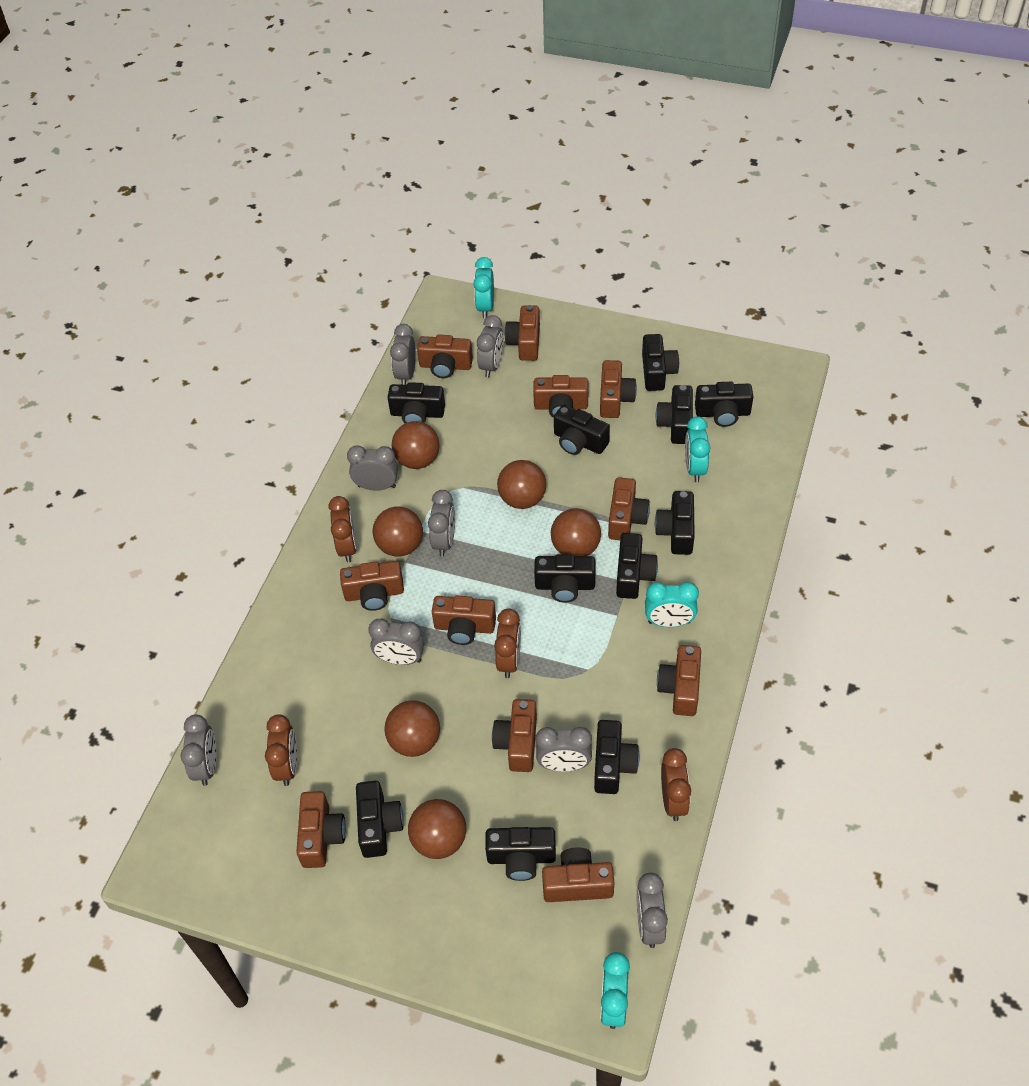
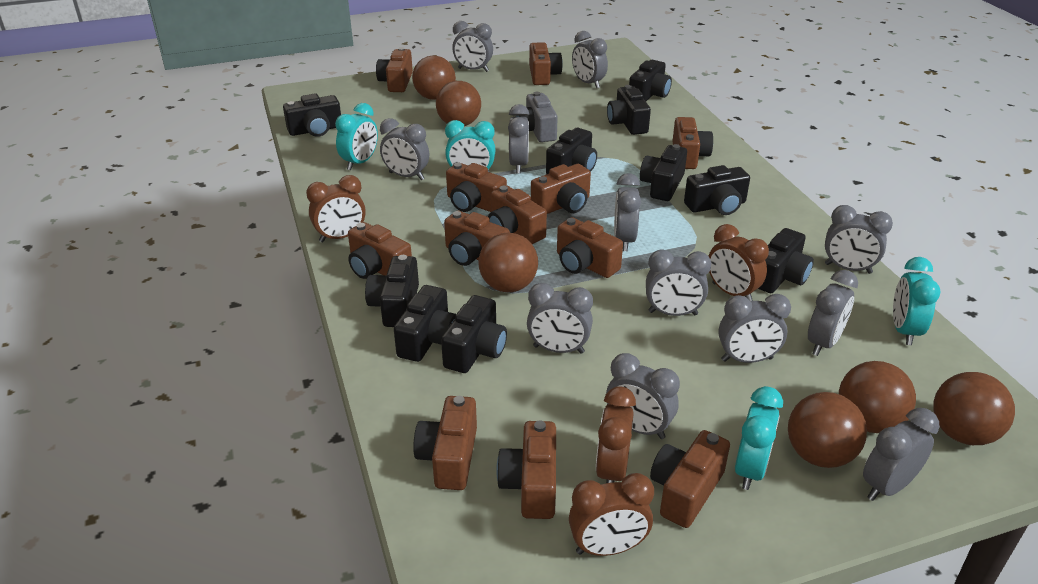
black camera: 11 -> 10
brown camera: 11 -> 12
grey camera: 0 -> 1
grey clock: 8 -> 12

